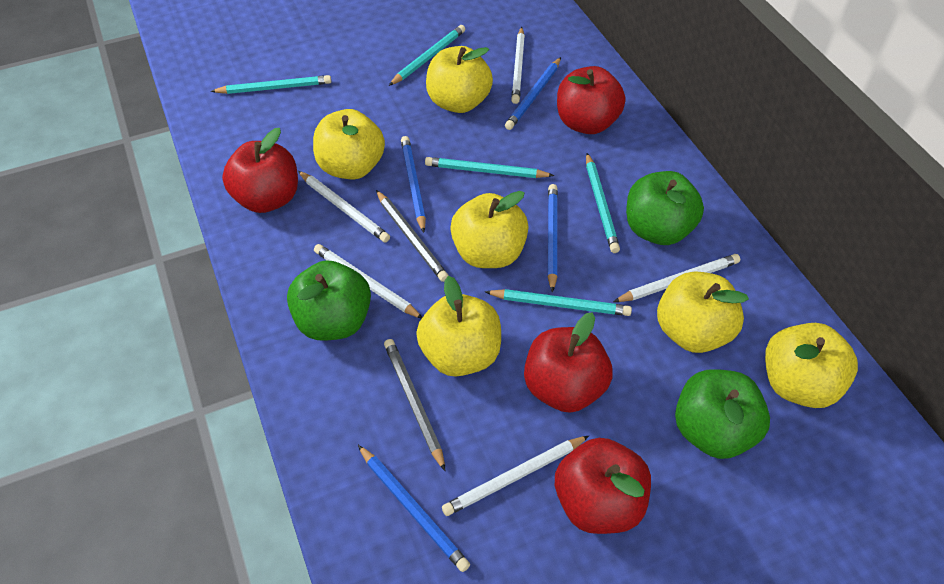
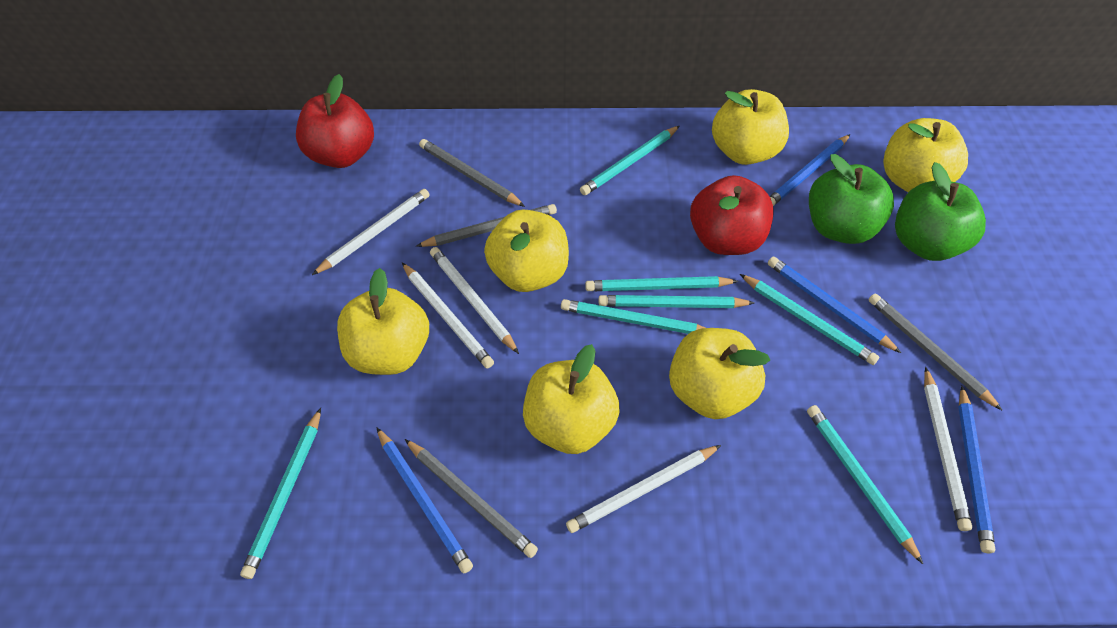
green apple: 3 -> 2
grey pencil: 2 -> 4
red apple: 4 -> 2
turquoise pencil: 5 -> 7

